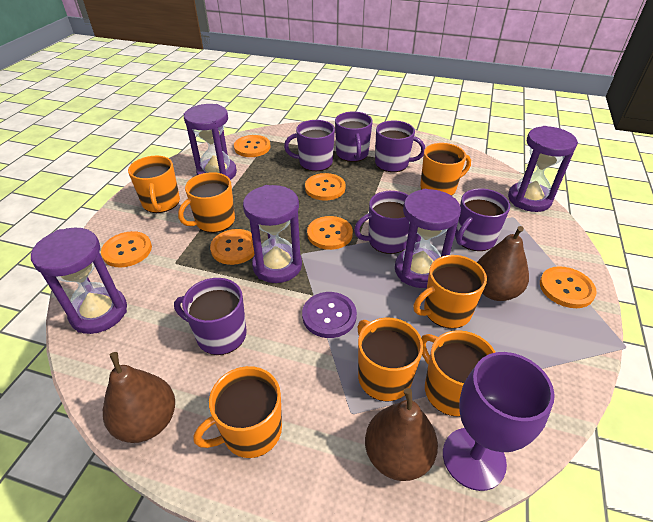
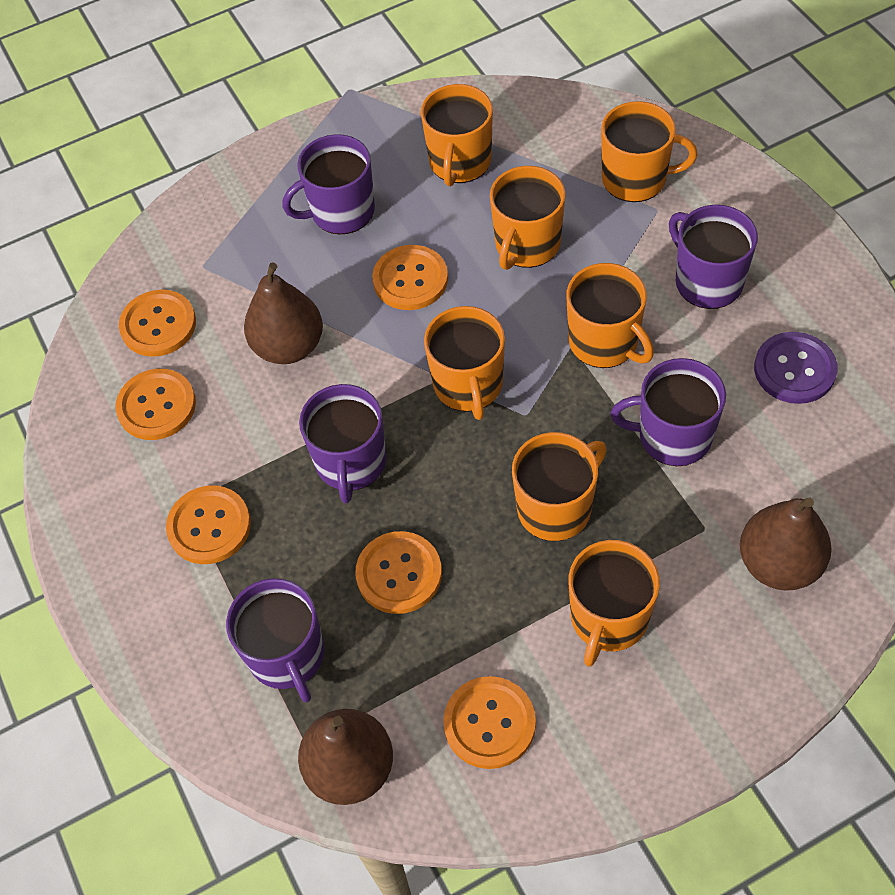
purple goblet: 1 -> 0
purple hourglass: 5 -> 0
purple mug: 6 -> 5

